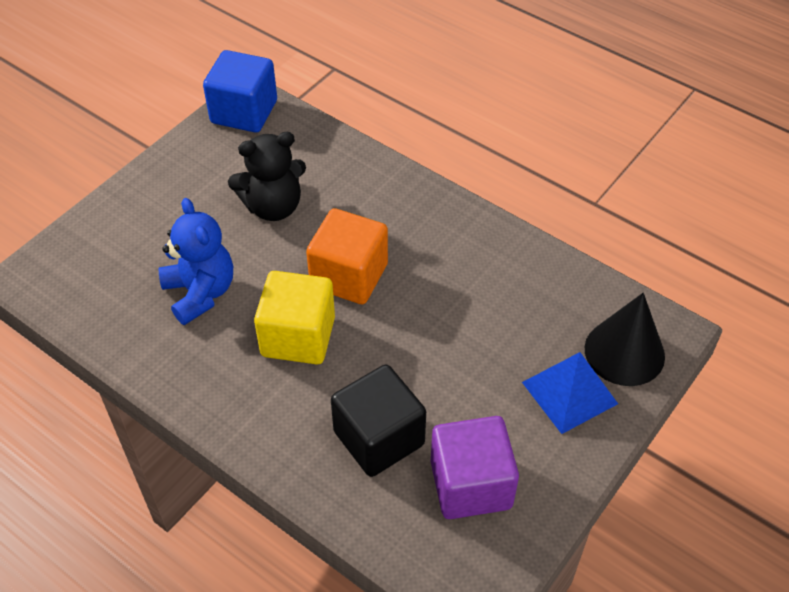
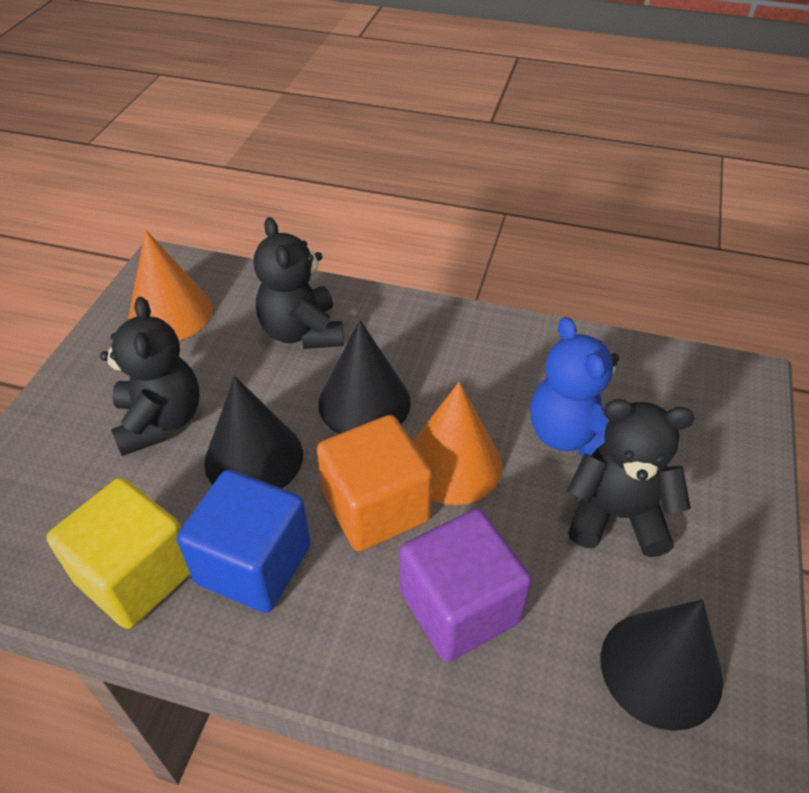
black cone: 1 -> 3
black cube: 1 -> 0
black teddy bear: 1 -> 3
blue pyramid: 1 -> 0
orange cone: 0 -> 2

